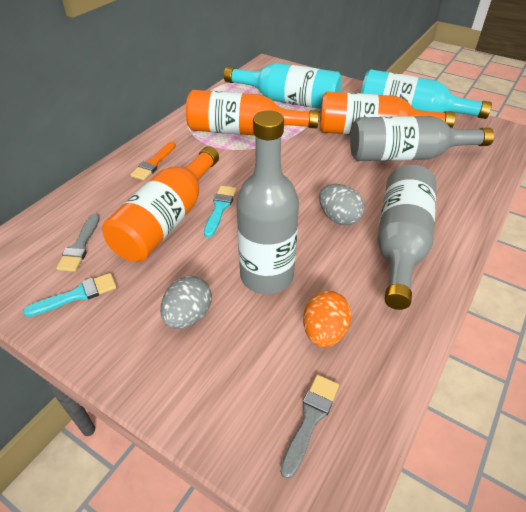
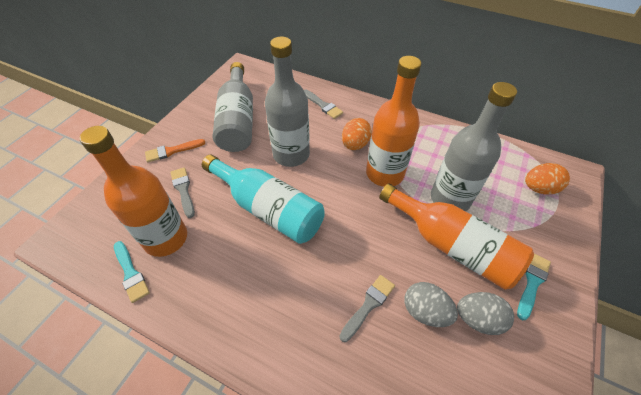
grey brush: 2 -> 3
orange egg: 1 -> 2
turquoise bottle: 2 -> 1

